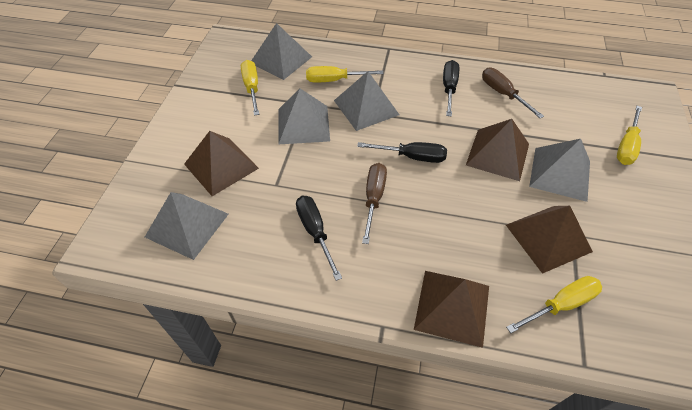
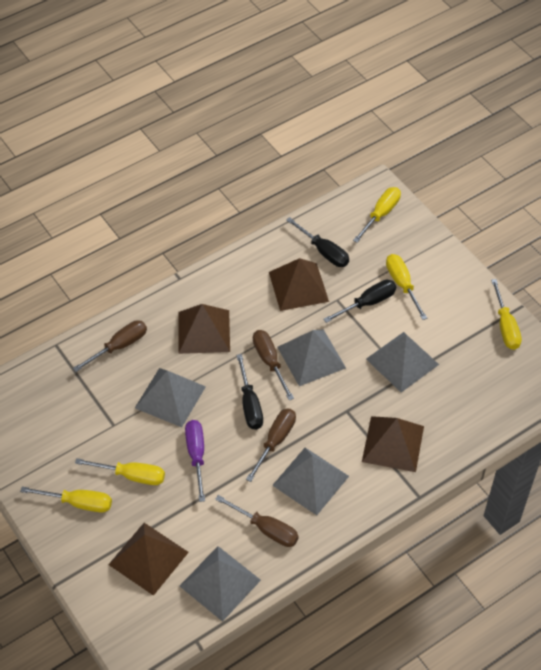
brown screwdriver: 2 -> 4
purple screwdriver: 0 -> 1
yellow screwdriver: 4 -> 5

